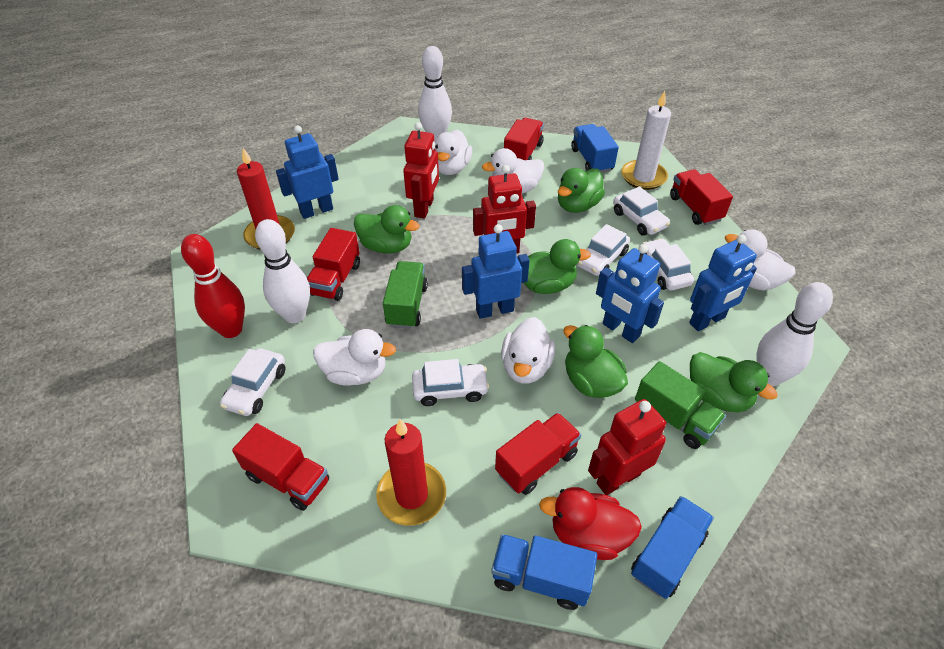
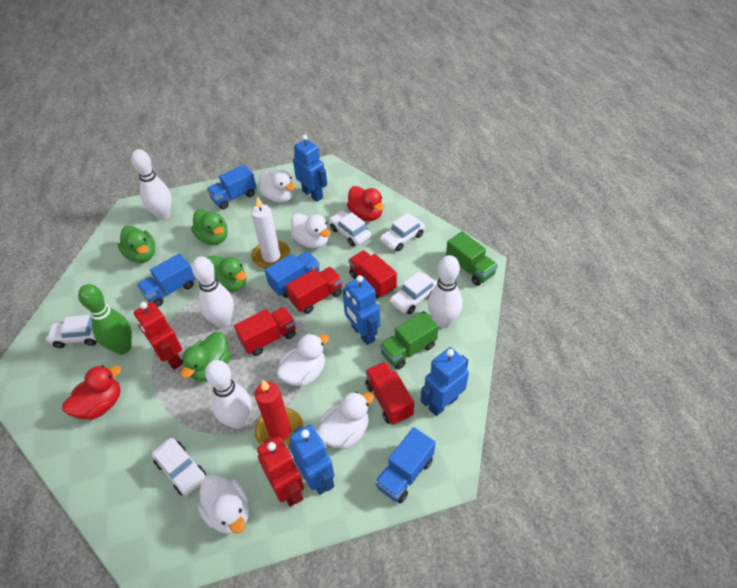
blue truck: 3 -> 4
green bowling pin: 0 -> 1
green duck: 5 -> 4
red bowling pin: 1 -> 0
red candle: 2 -> 1
red duck: 1 -> 2
red robot: 3 -> 2
red truck: 5 -> 4
white bowling pin: 3 -> 4

